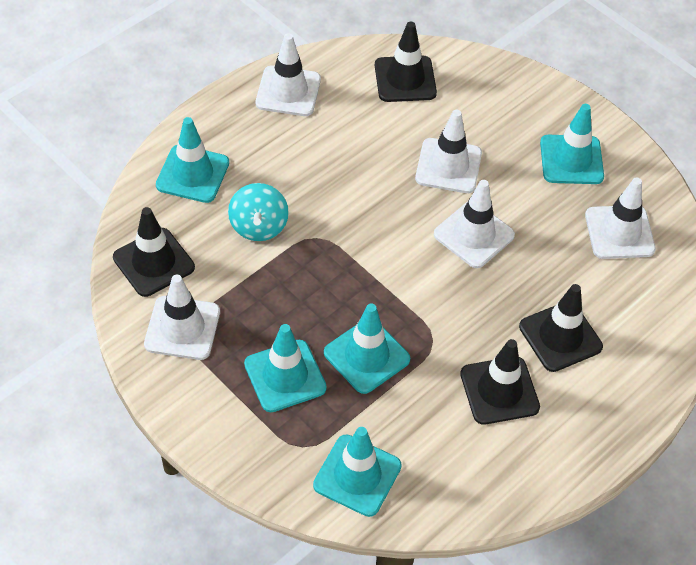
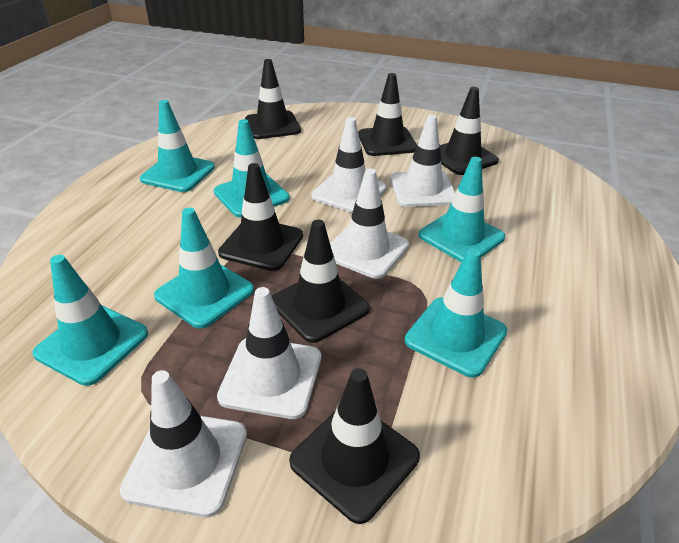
black traffic cone: 4 -> 6
turquoise spinning top: 1 -> 0
turquoise traffic cone: 5 -> 6

